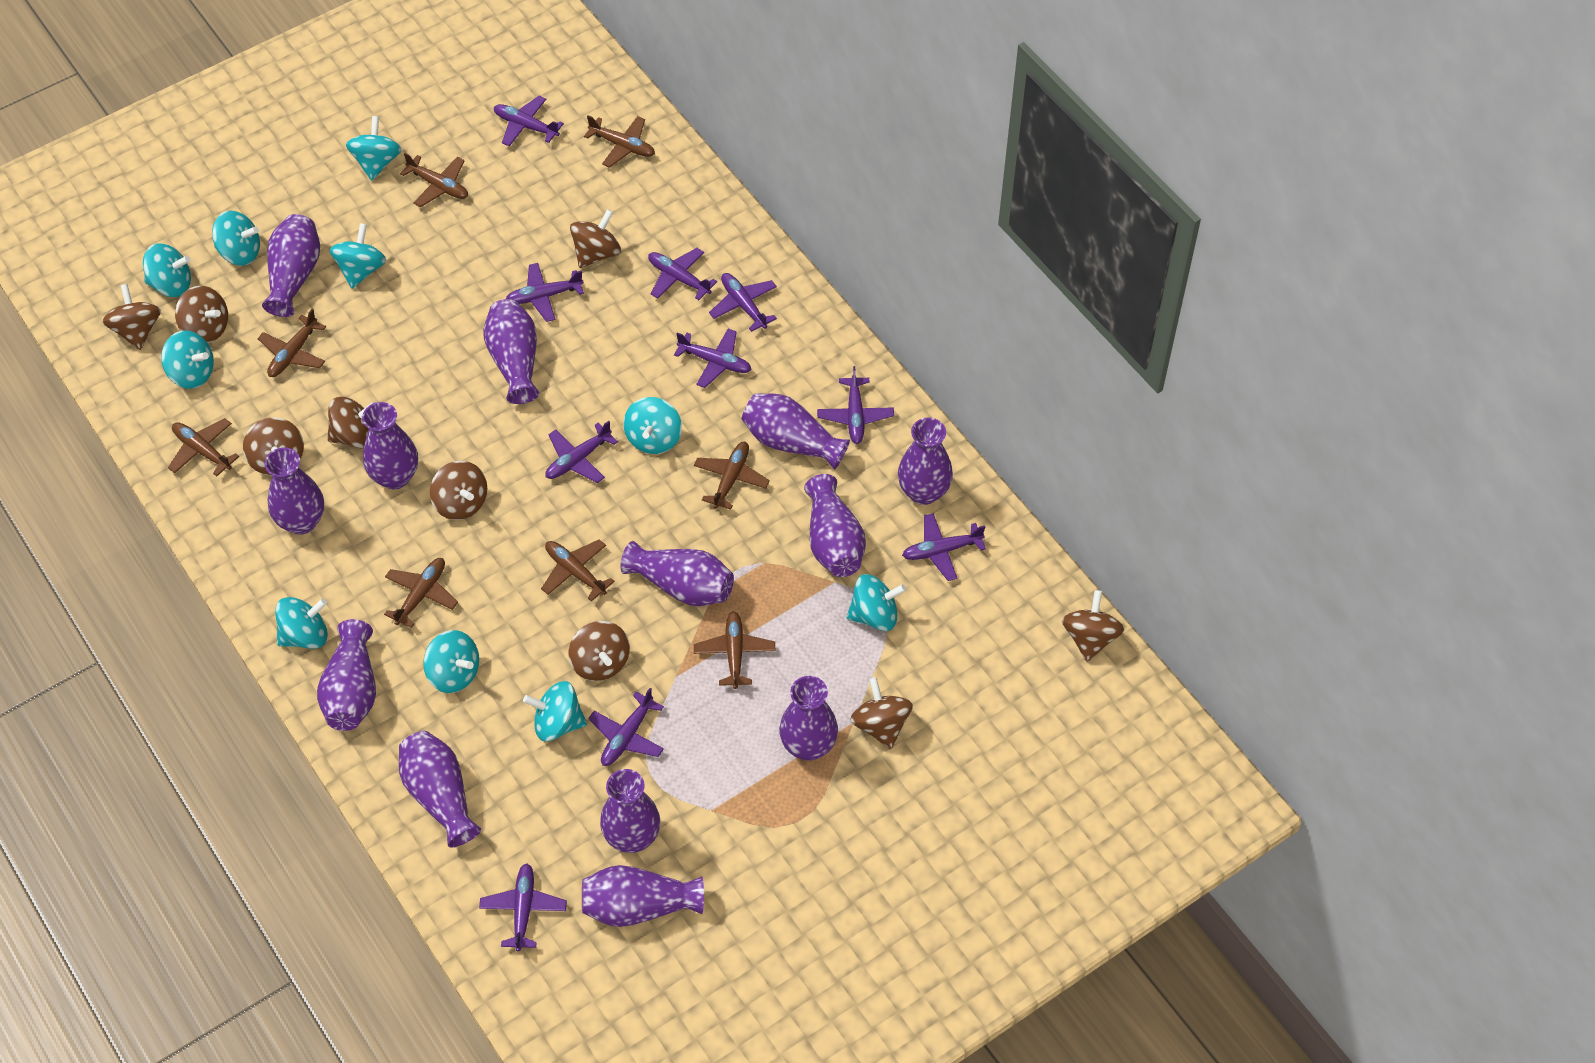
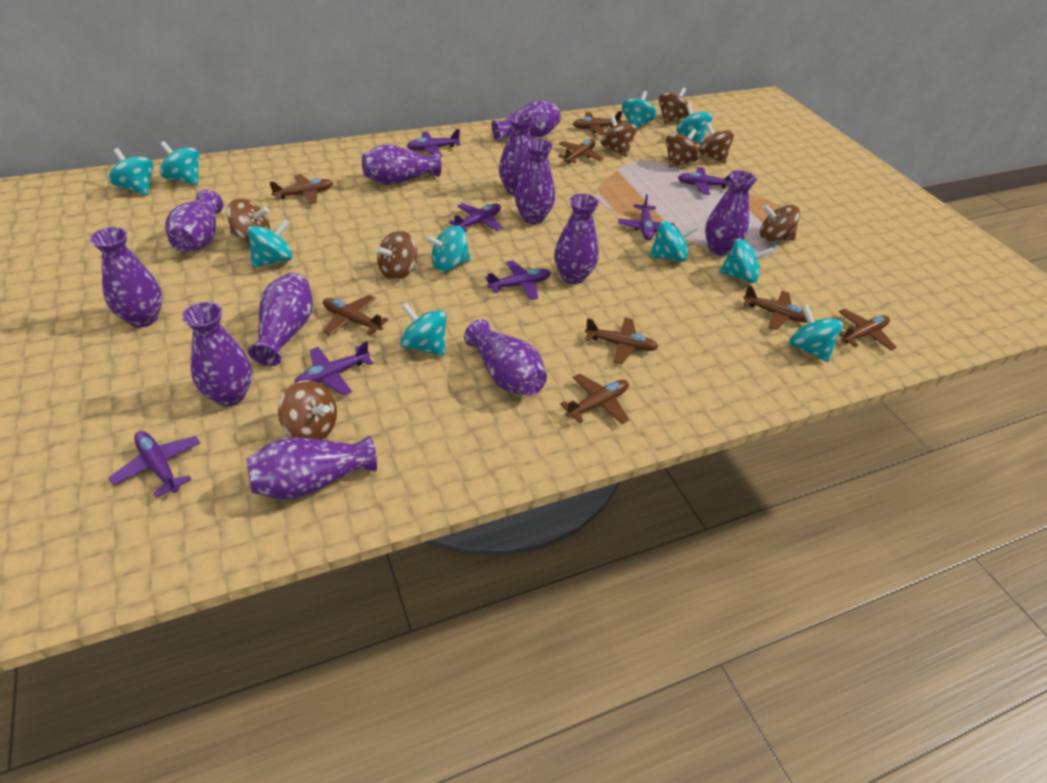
brown spinning top: 9 -> 8
purple plane: 10 -> 7
purple vase: 13 -> 12

